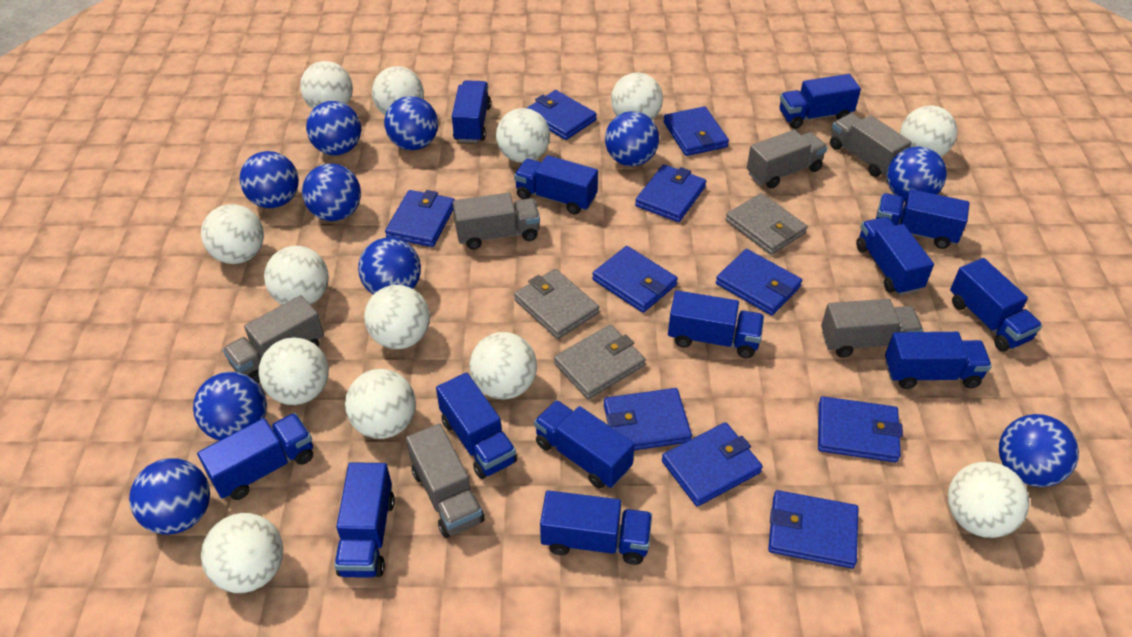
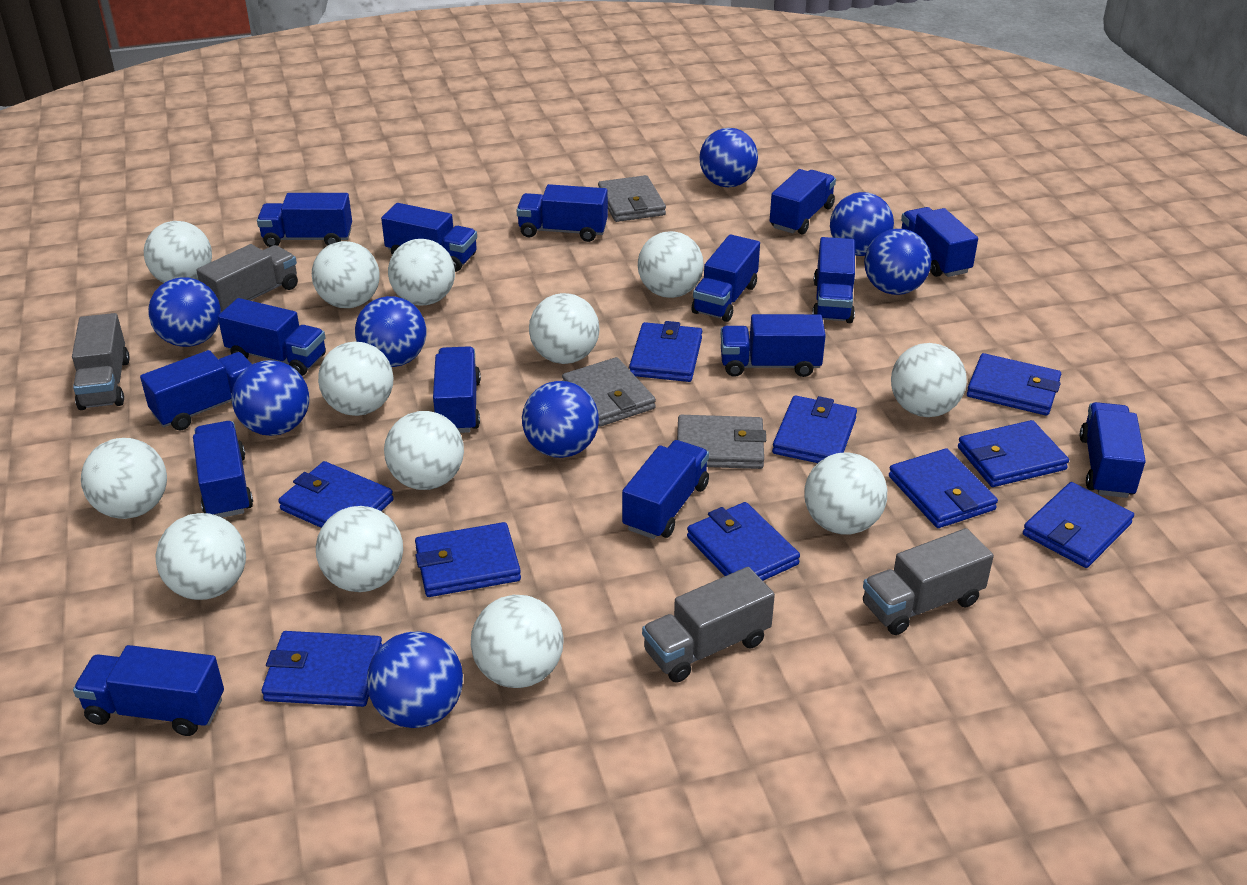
blue ball: 10 -> 8
blue truck: 13 -> 15
grey truck: 6 -> 4

